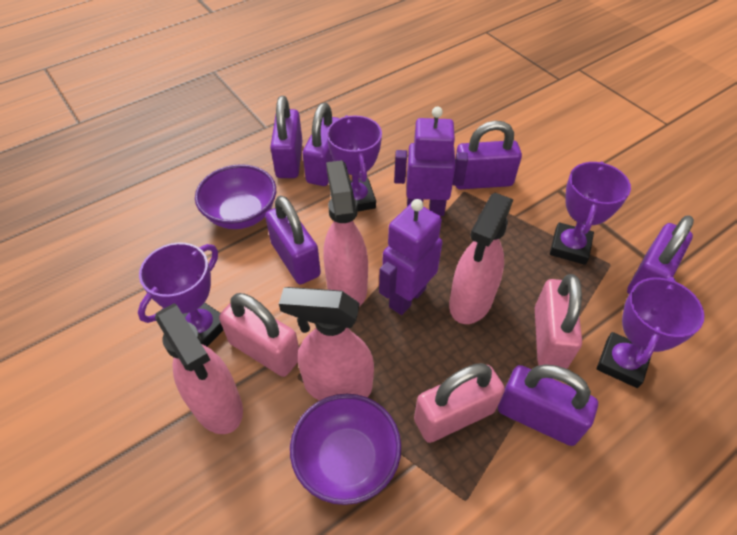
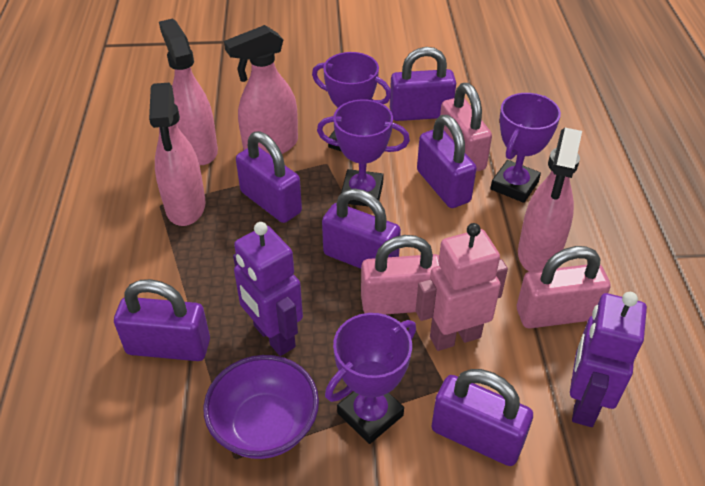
pink robot: 0 -> 1
purple bowl: 2 -> 1

